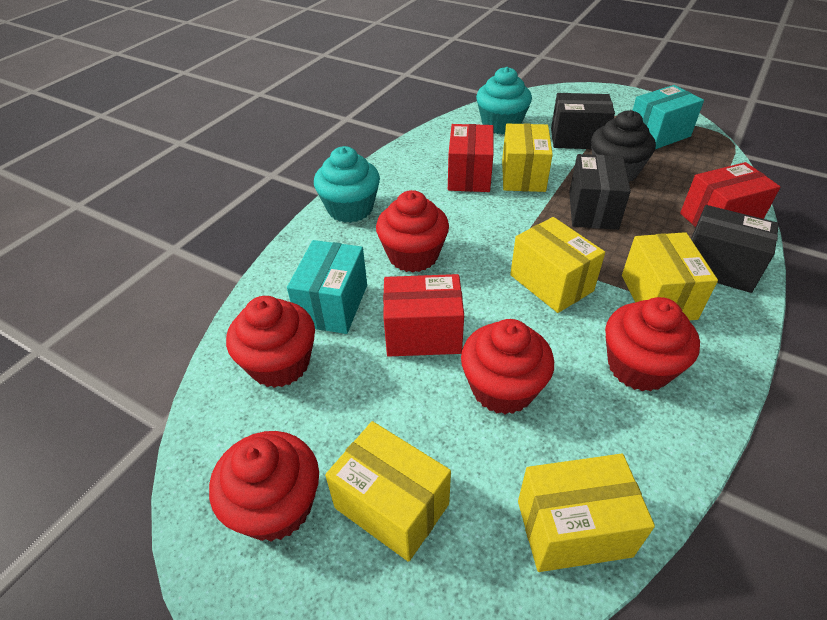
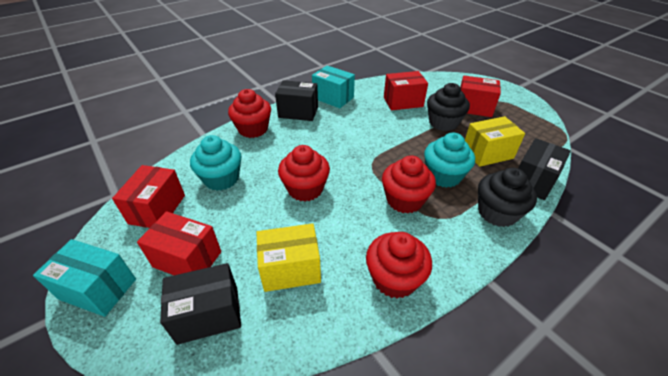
black cupcake: 1 -> 2
red box: 3 -> 4
red cupcake: 5 -> 4
yellow box: 5 -> 2

